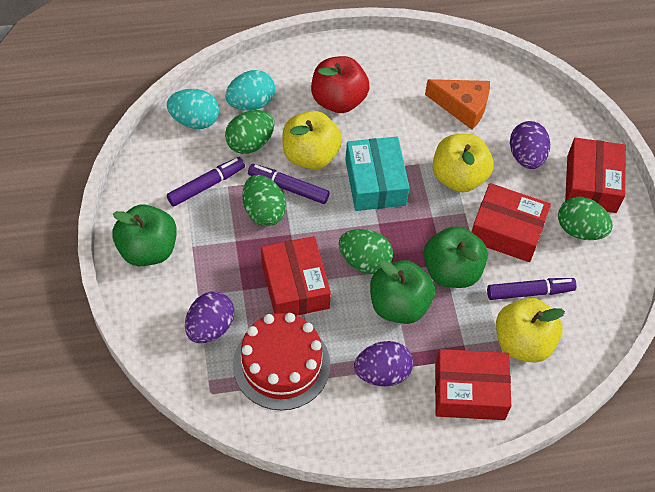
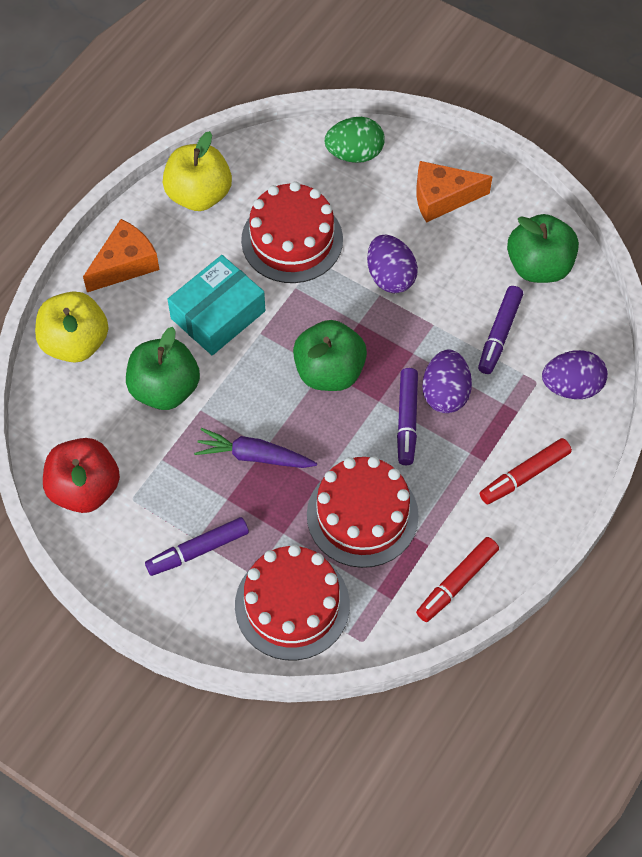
green egg: 4 -> 1
orange cheese: 1 -> 2
purple carrot: 0 -> 1
red box: 4 -> 0
red cake: 1 -> 3
red marker: 0 -> 2
turquoise egg: 2 -> 0
yellow apple: 3 -> 2

